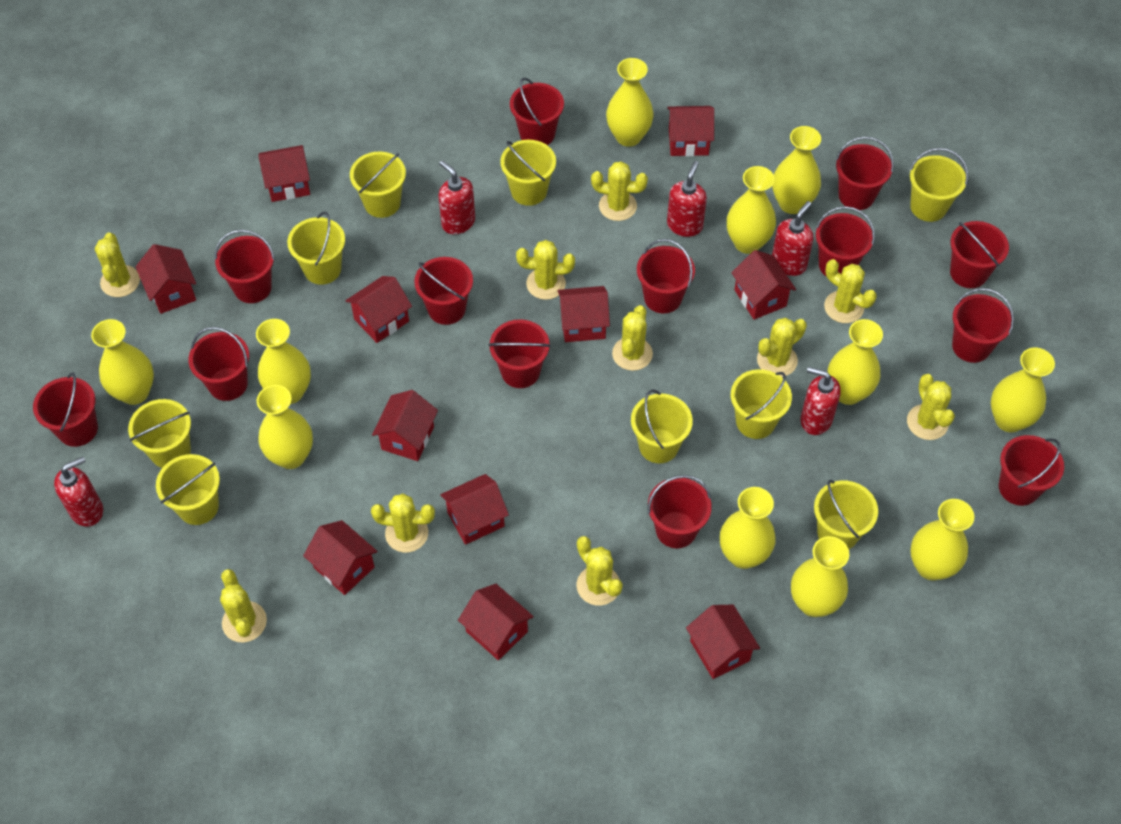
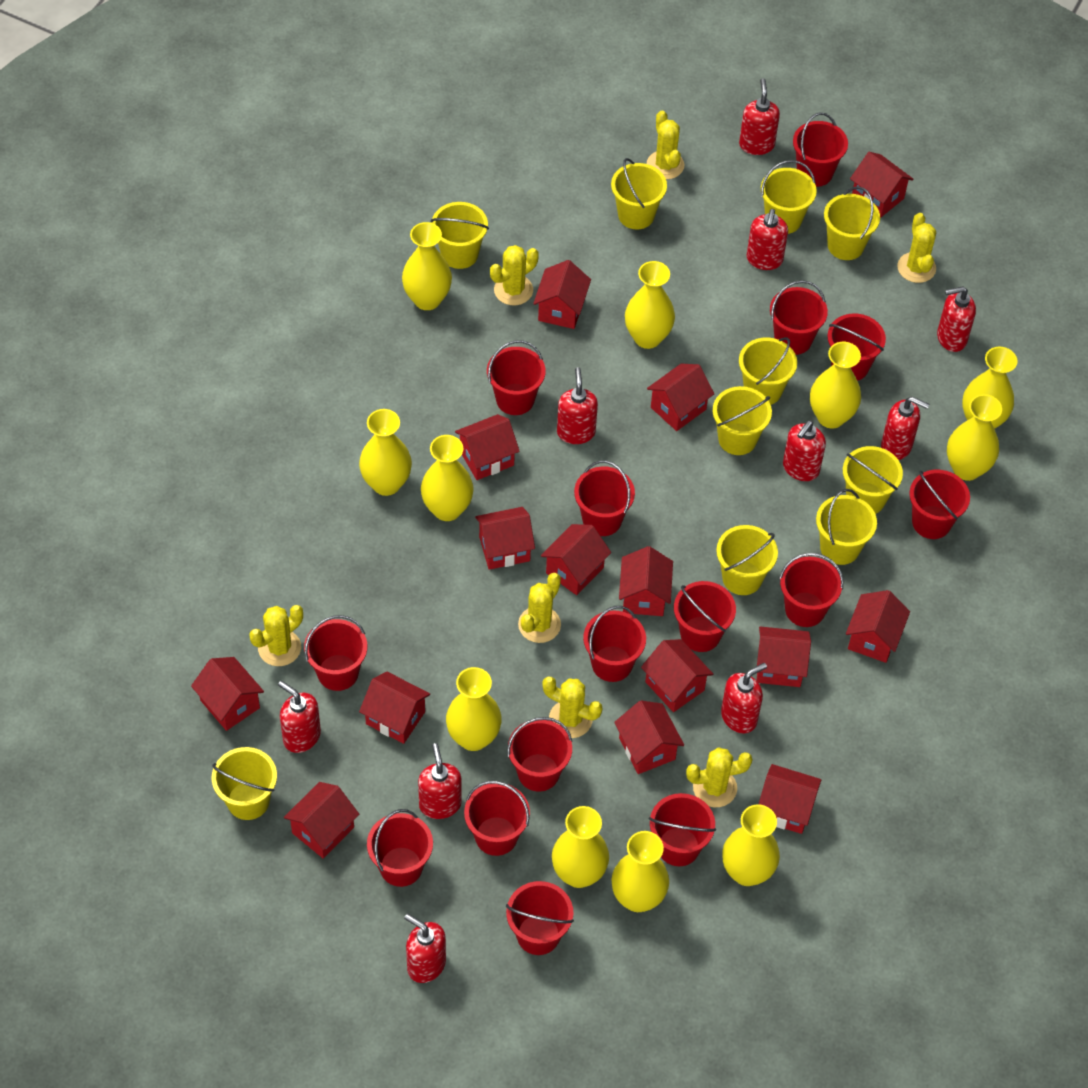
red bucket: 13 -> 15
red house: 11 -> 15
red soap dispenser: 5 -> 10
yellow bucket: 9 -> 10
yellow cactus: 10 -> 7

